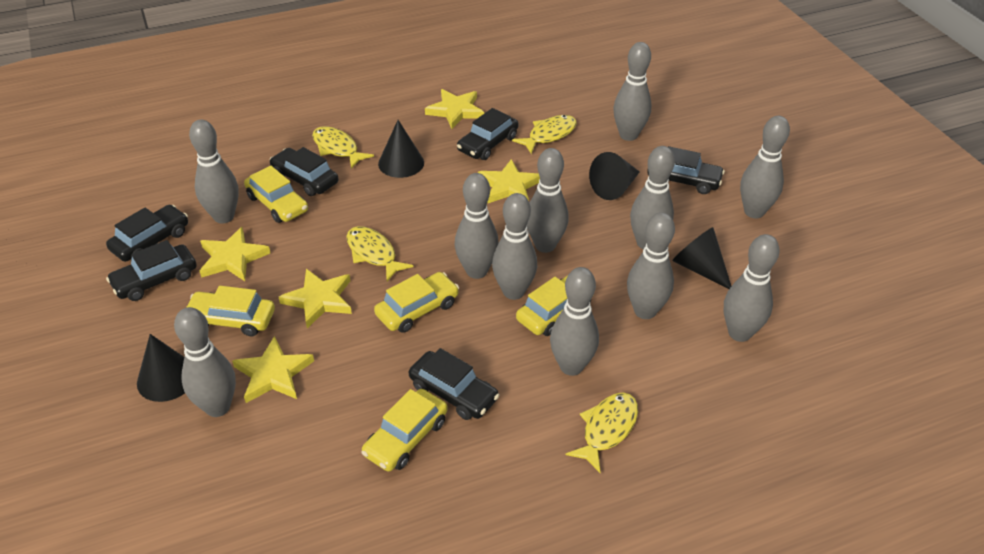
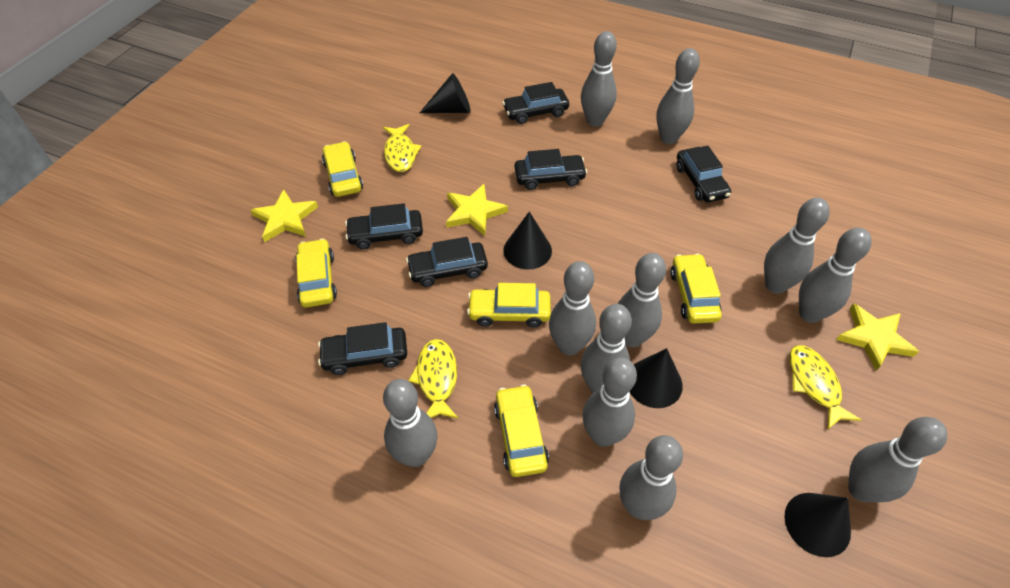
yellow fish: 4 -> 3
yellow star: 5 -> 3

